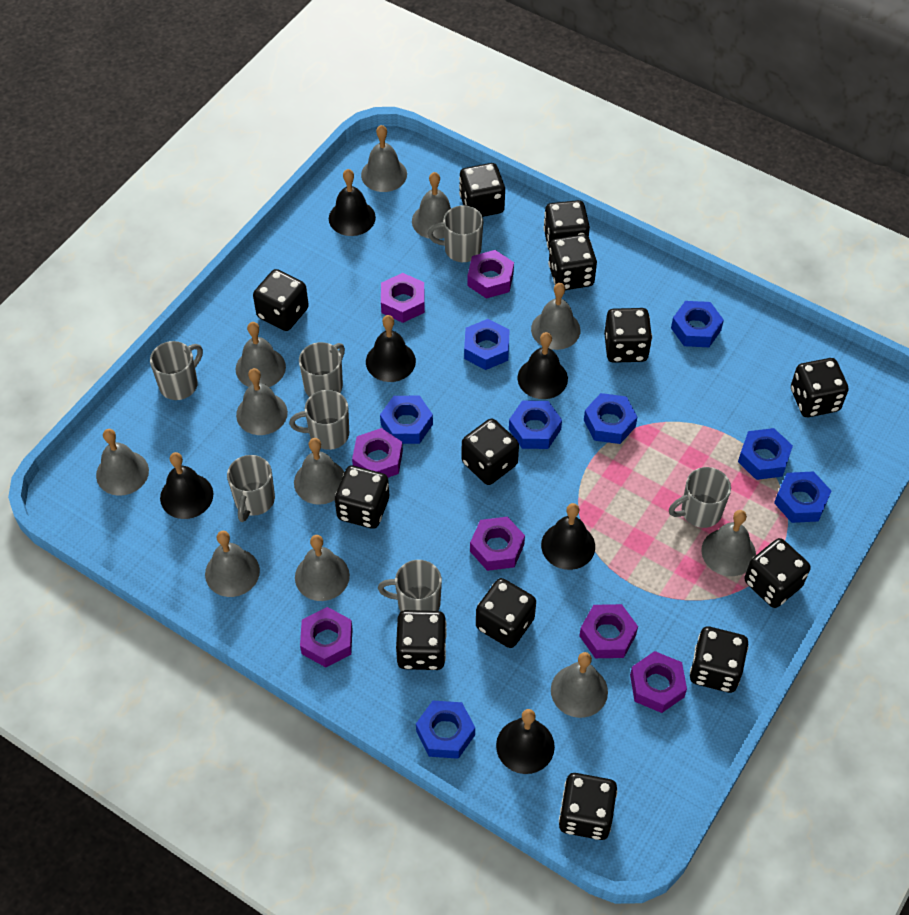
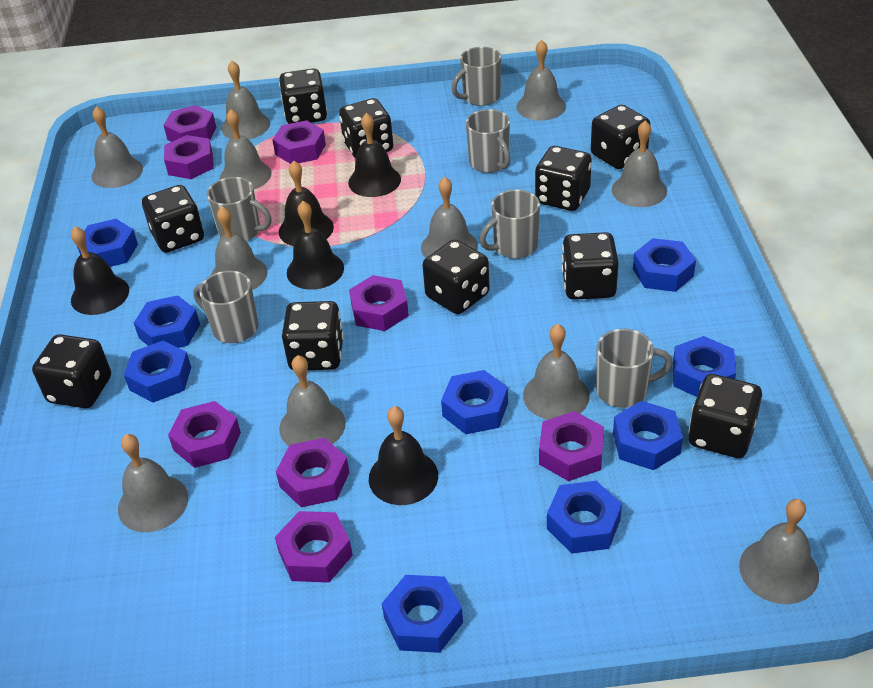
black bell: 6 -> 5
black dice: 13 -> 10
blue nut: 8 -> 9
grey mug: 7 -> 6
purple nut: 7 -> 8

